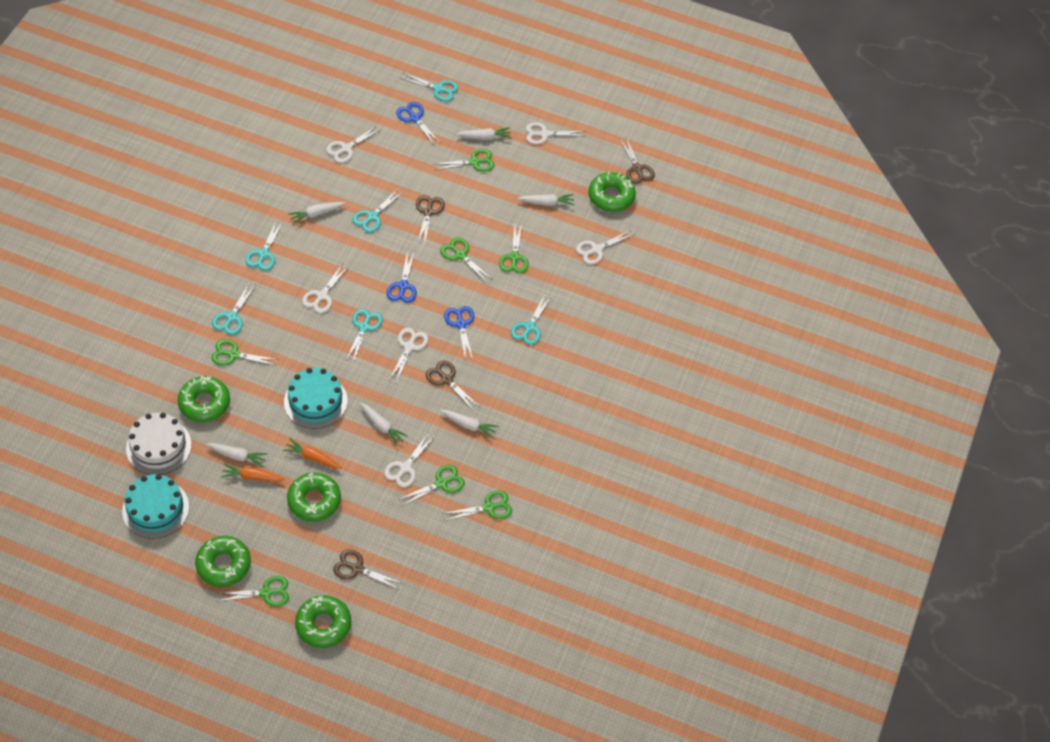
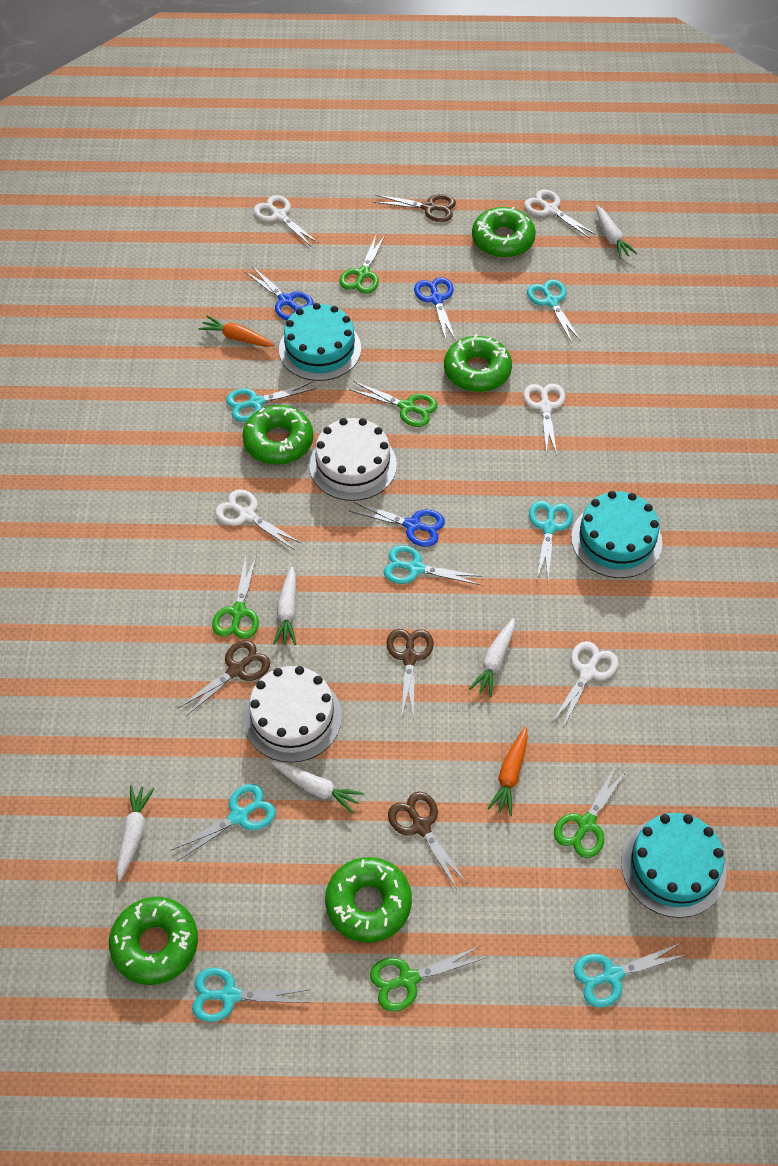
green scissors: 7 -> 5
turquoise cake: 2 -> 3
turquoise scissors: 6 -> 7
white cake: 1 -> 2
white carrot: 6 -> 5
white scissors: 6 -> 5

